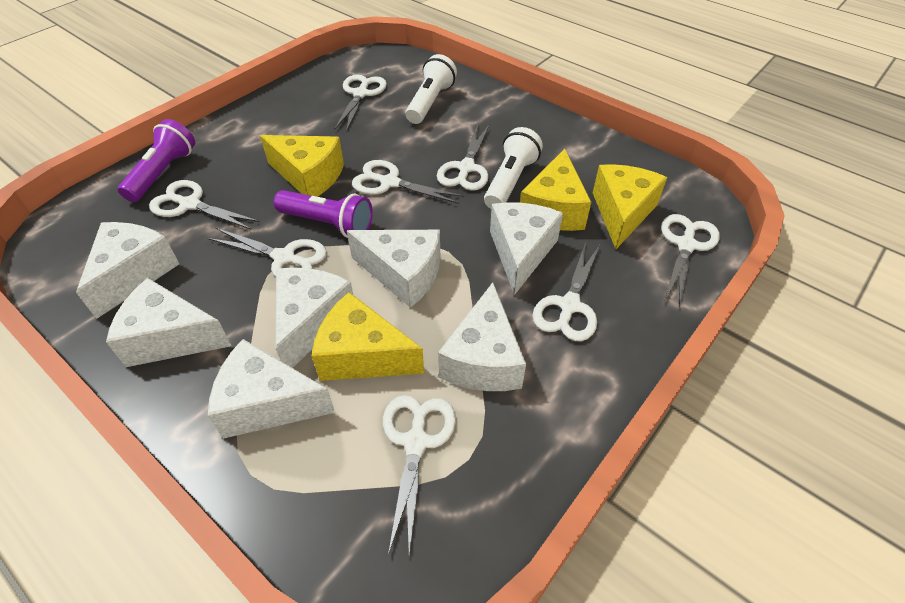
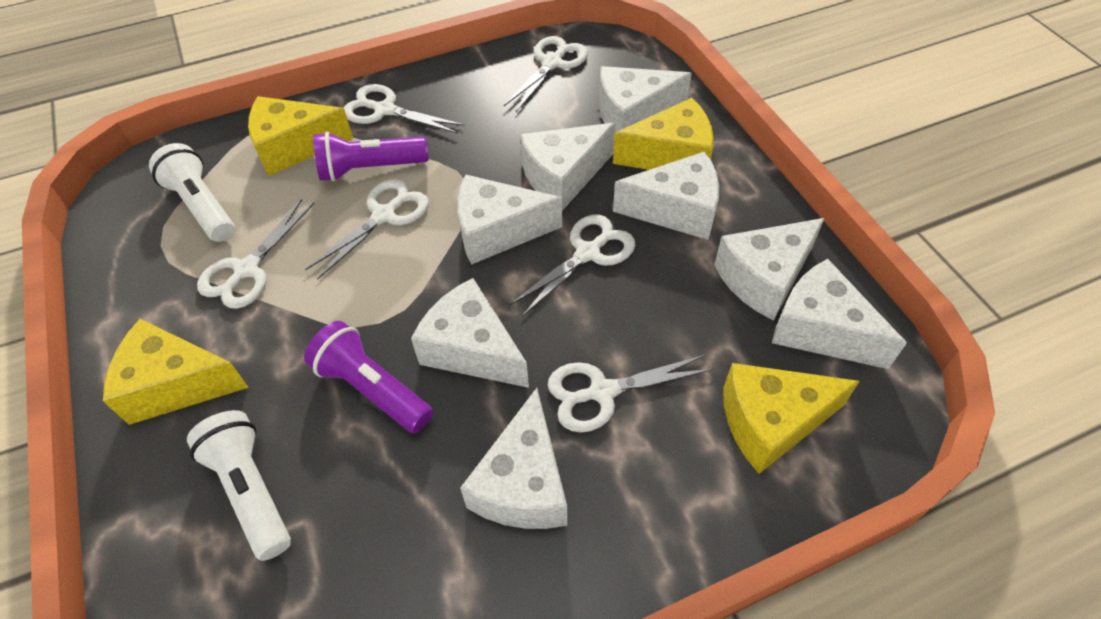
white cheese: 7 -> 8
white scissors: 8 -> 6

